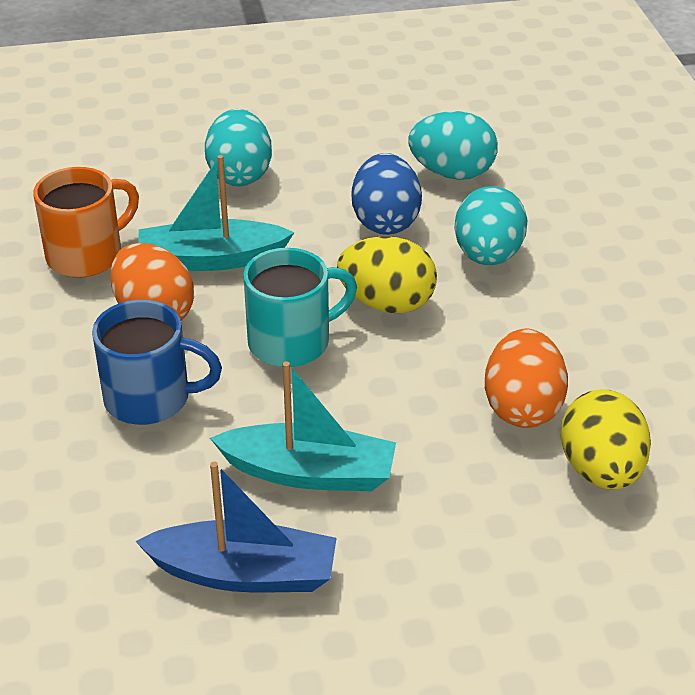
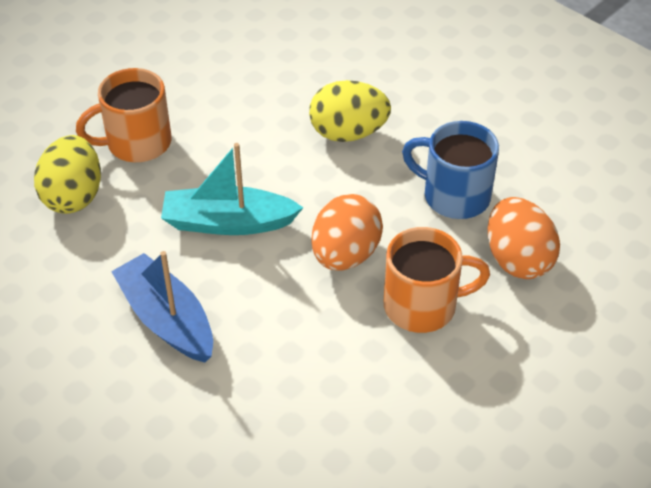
blue egg: 1 -> 0
orange mug: 1 -> 2
turquoise boat: 2 -> 1
turquoise egg: 3 -> 0
turquoise mug: 1 -> 0

